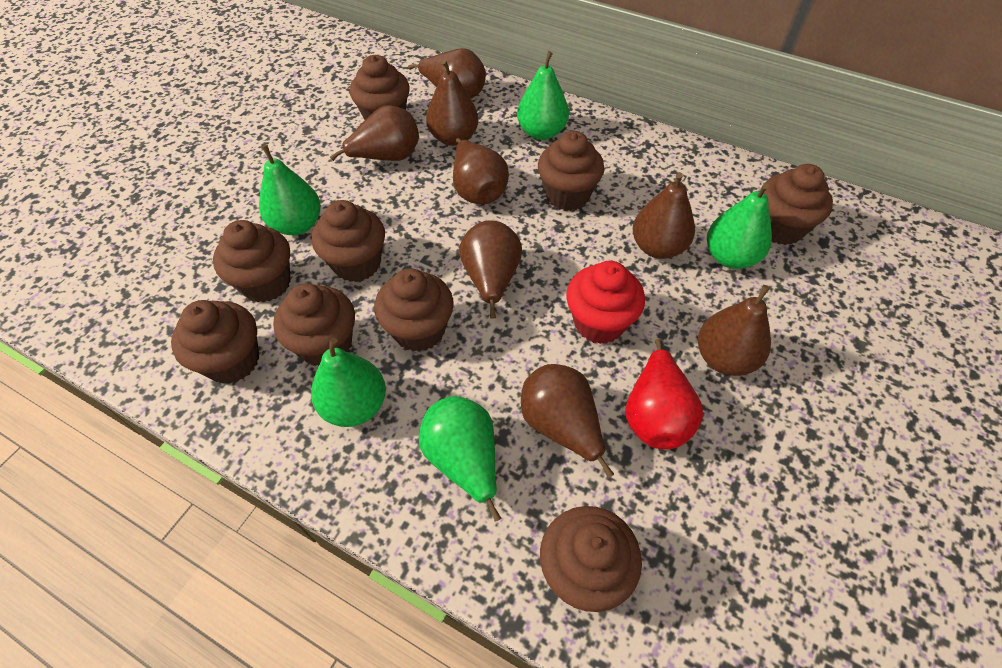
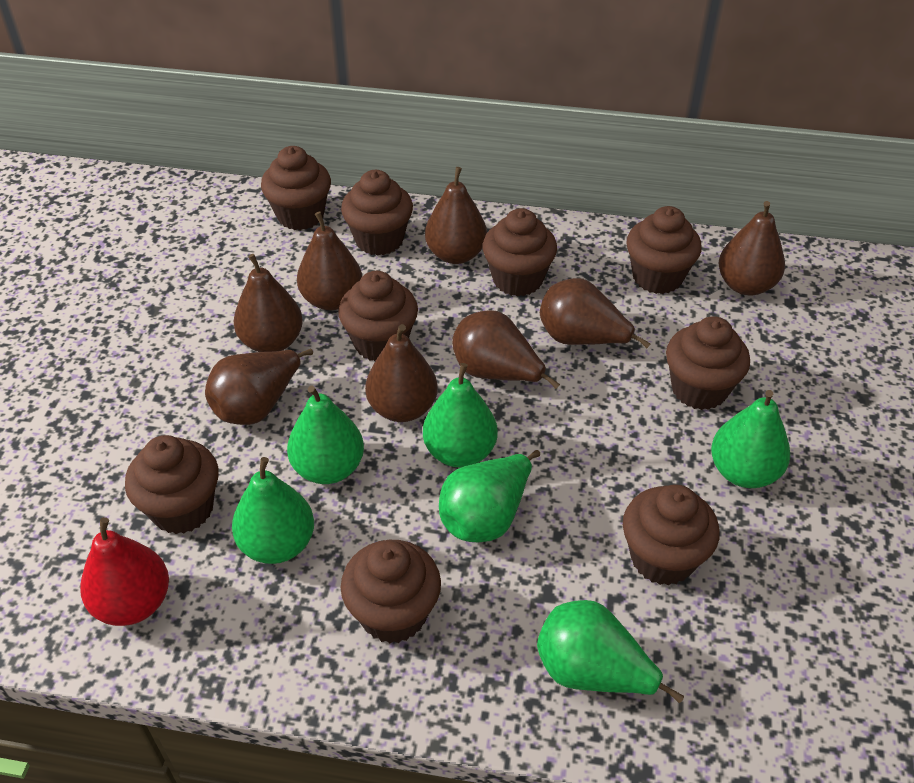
green pear: 5 -> 6
red cupcake: 1 -> 0

